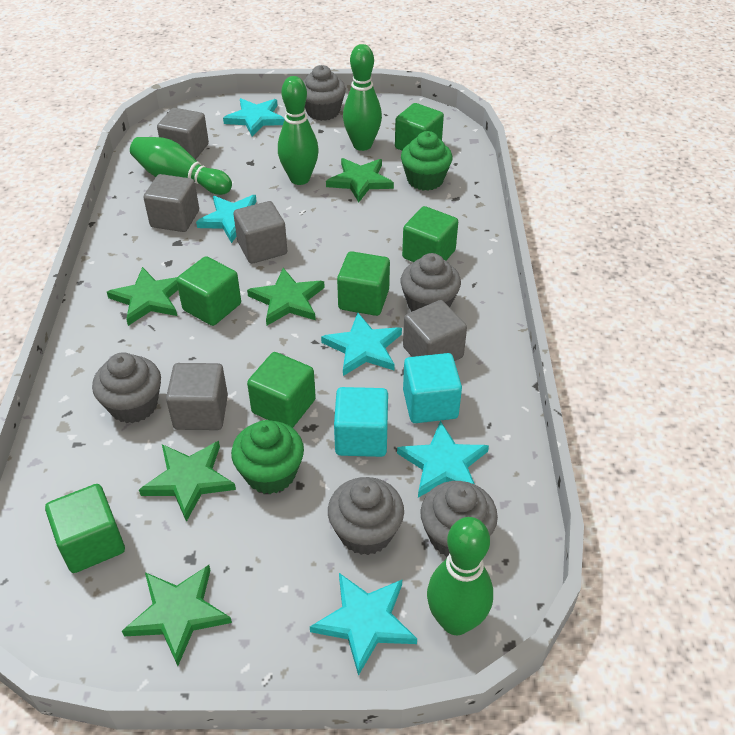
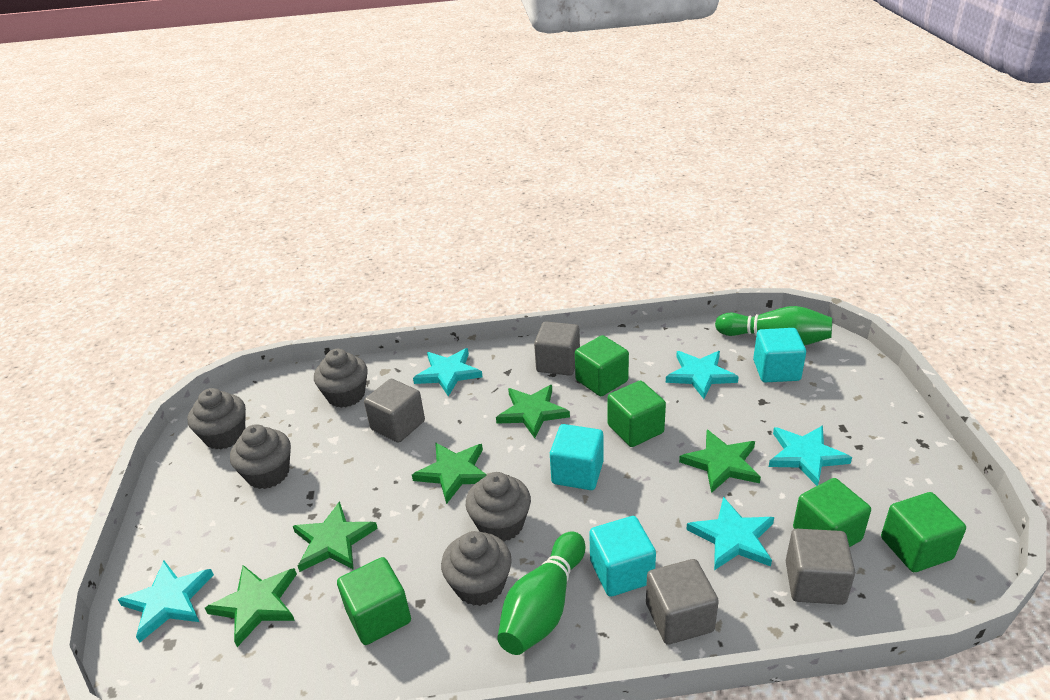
green bowling pin: 4 -> 2
green cube: 6 -> 5
green cupcake: 2 -> 0
grey cube: 5 -> 4
turquoise cube: 2 -> 3

